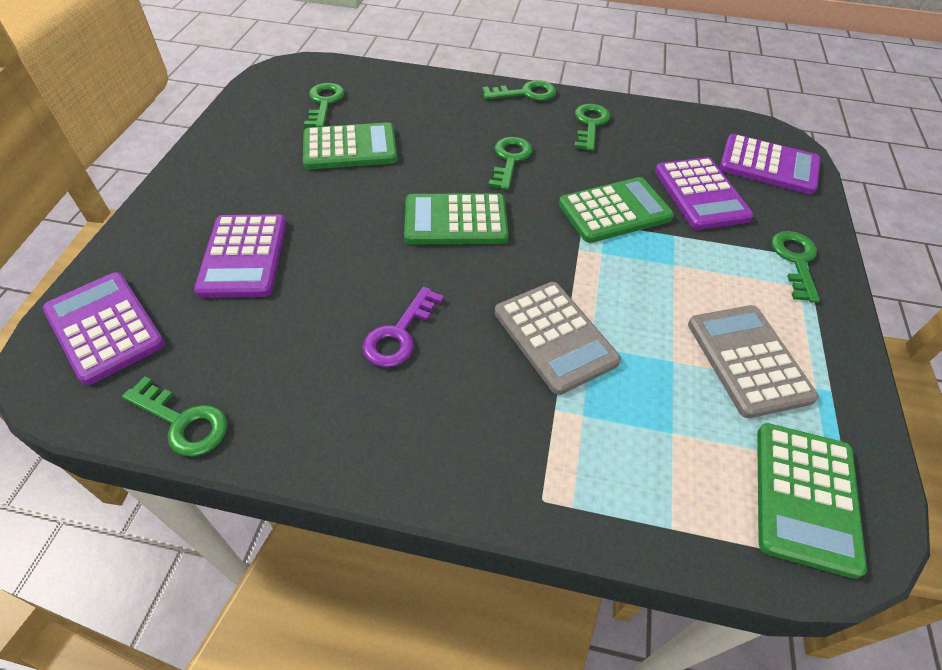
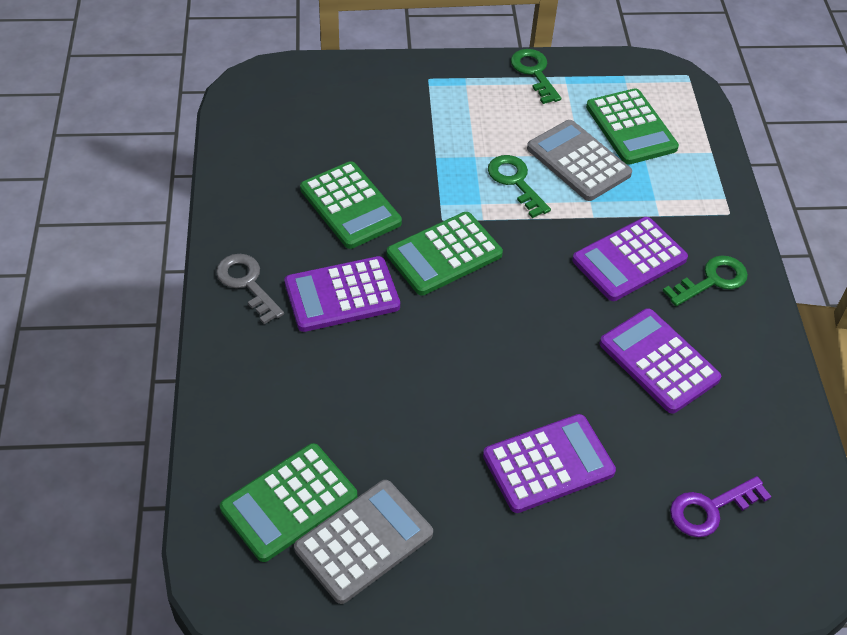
green key: 6 -> 3
grey key: 0 -> 1

